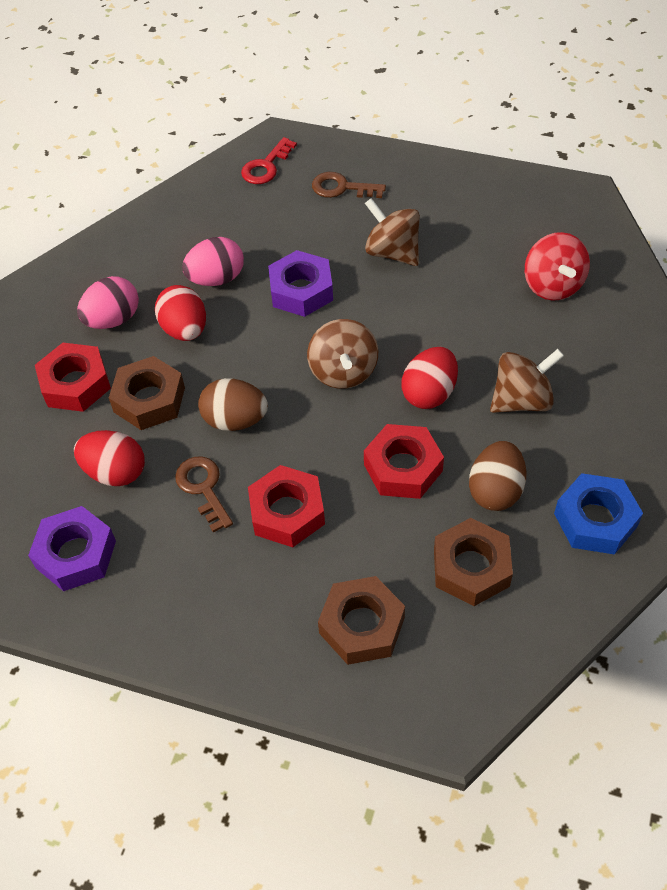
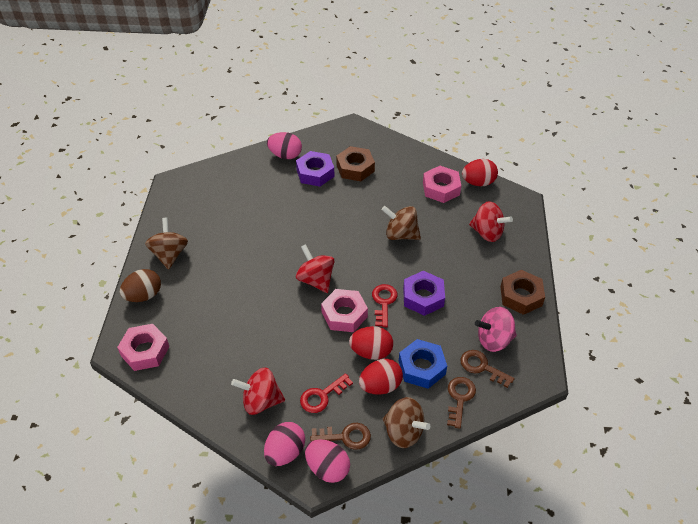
brown egg: 2 -> 1
brown key: 2 -> 3
brown nut: 3 -> 2
pink egg: 2 -> 3
pink nut: 0 -> 3
pink spinning top: 0 -> 1
red key: 1 -> 2
red nut: 3 -> 0
red spinning top: 1 -> 3

